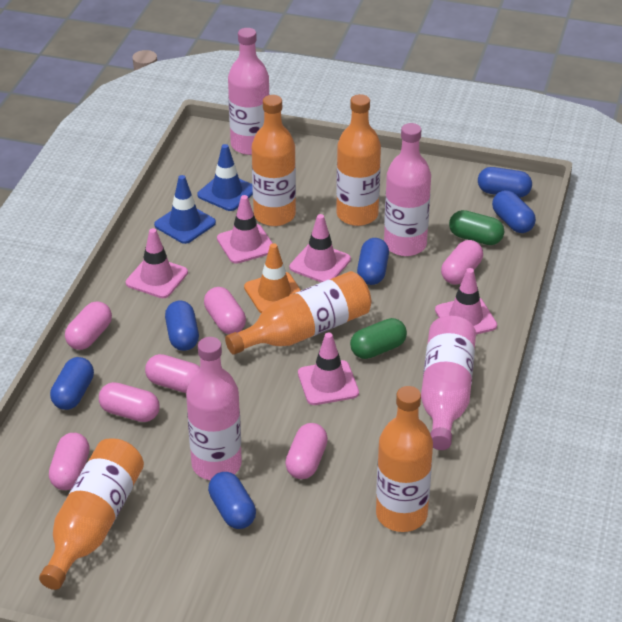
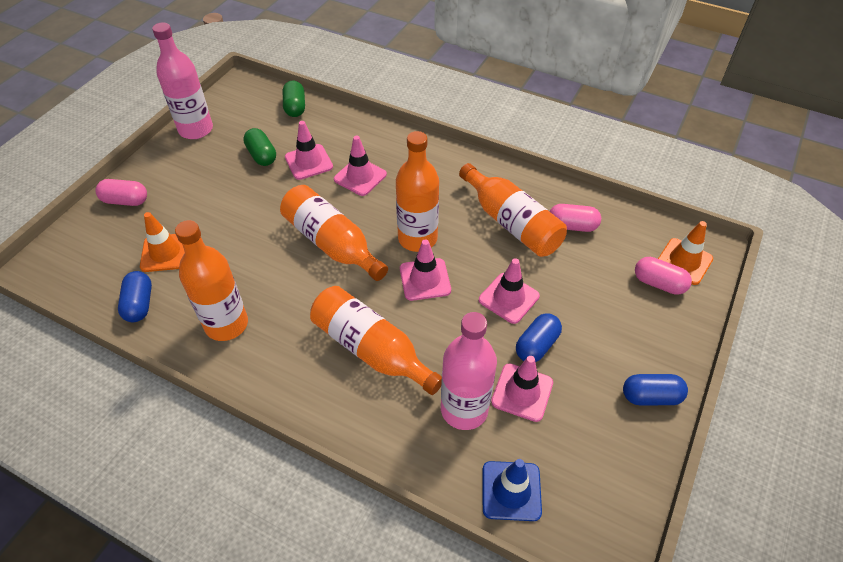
blue capsule: 6 -> 3
blue traffic cone: 2 -> 1
orange traffic cone: 1 -> 2
pink bottle: 4 -> 2
pink capsule: 7 -> 3

